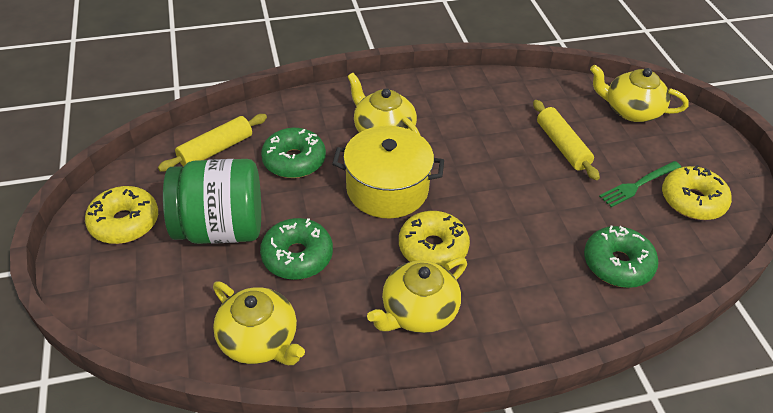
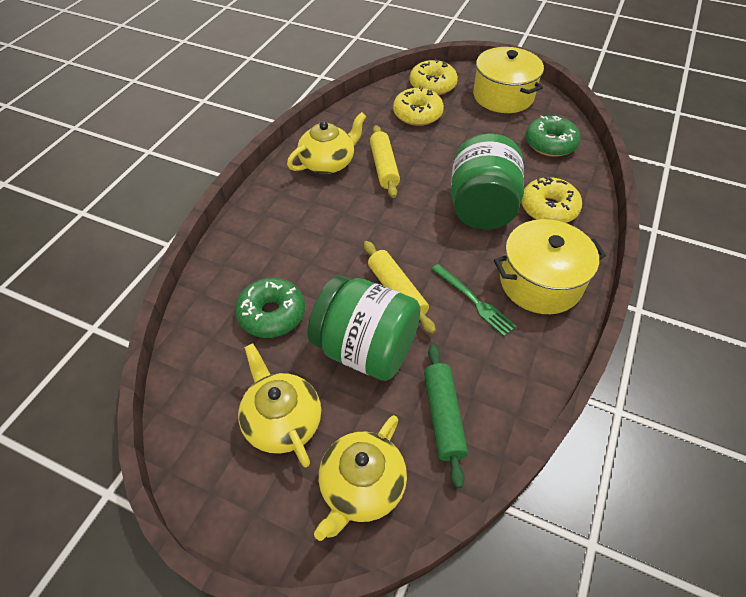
green donut: 3 -> 2
green jar: 1 -> 2
green rolling pin: 0 -> 1
yellow pot: 1 -> 2
yellow teapot: 4 -> 3

